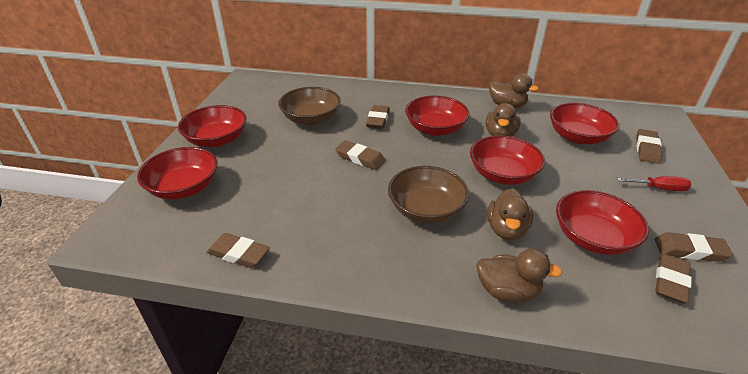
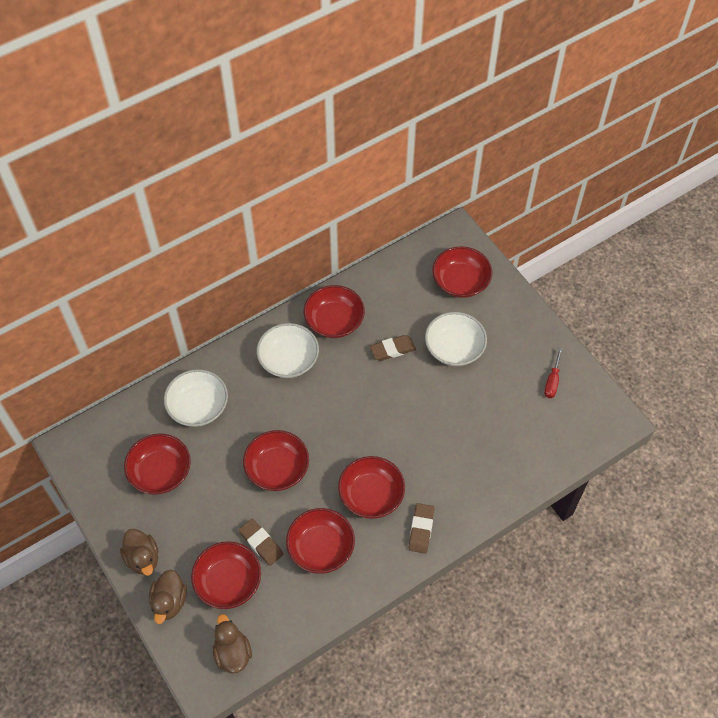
brown bowl: 2 -> 0
brown duck: 4 -> 3
brown eraser: 6 -> 3
red bowl: 6 -> 7
white bowl: 0 -> 3

